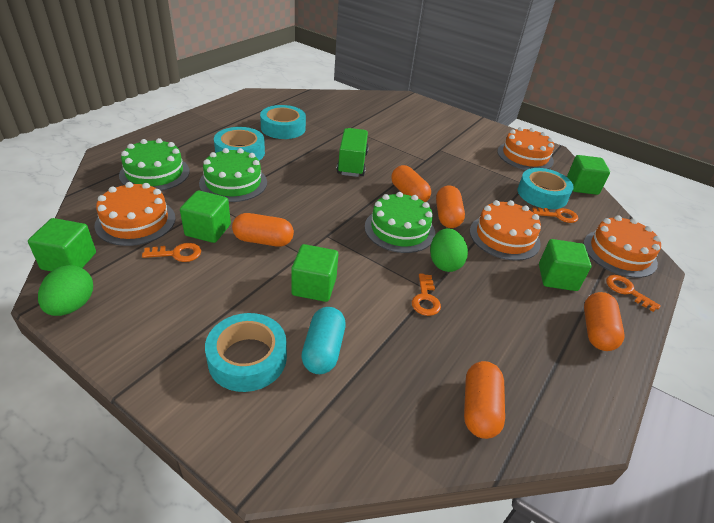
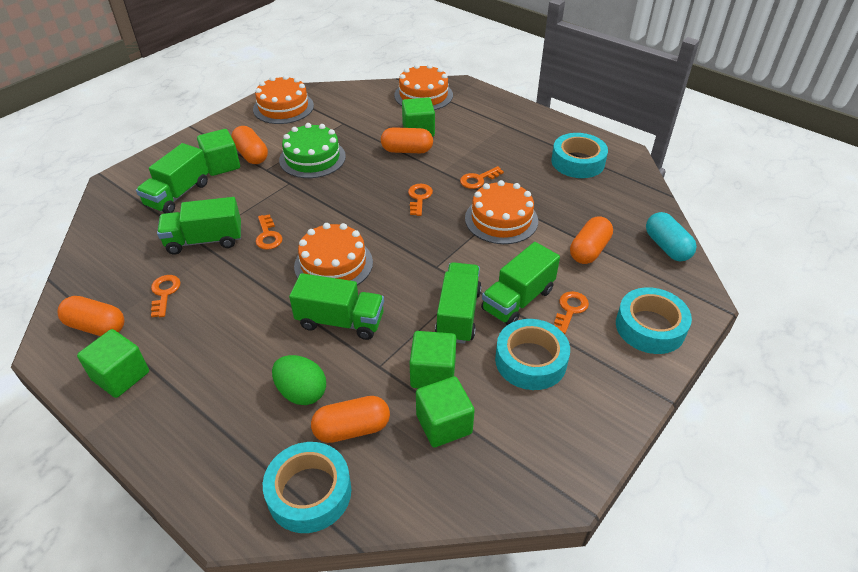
green cake: 3 -> 1
green egg: 2 -> 1
green truck: 1 -> 5
orange key: 4 -> 5

